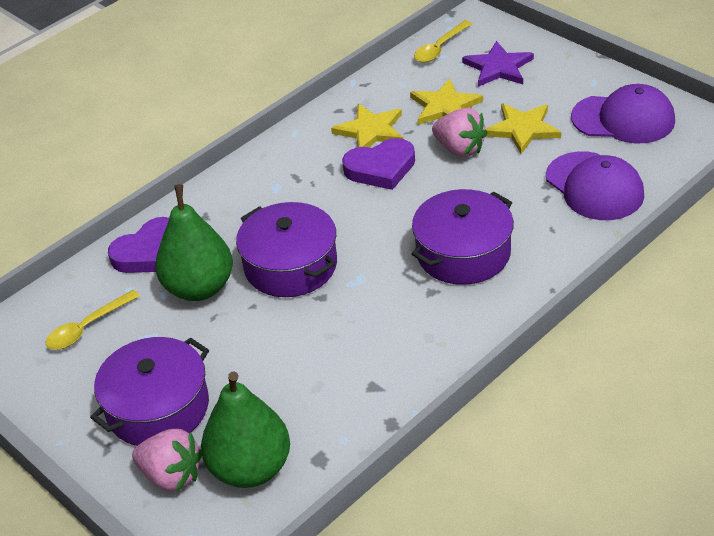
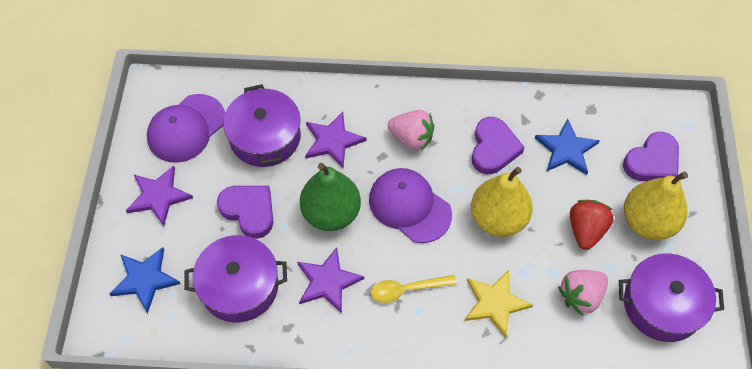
blue star: 0 -> 2
green pear: 2 -> 1
purple heart: 2 -> 3
purple star: 1 -> 3
red strawberry: 0 -> 1
yellow pear: 0 -> 2
yellow spoon: 2 -> 1
yellow star: 3 -> 1

